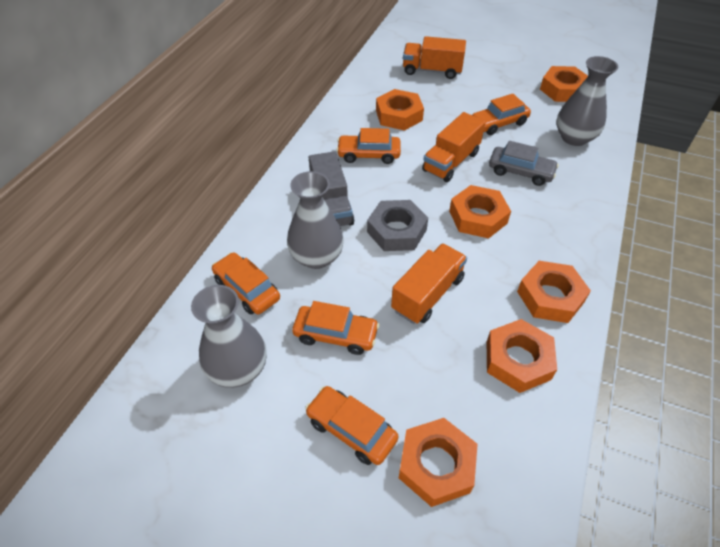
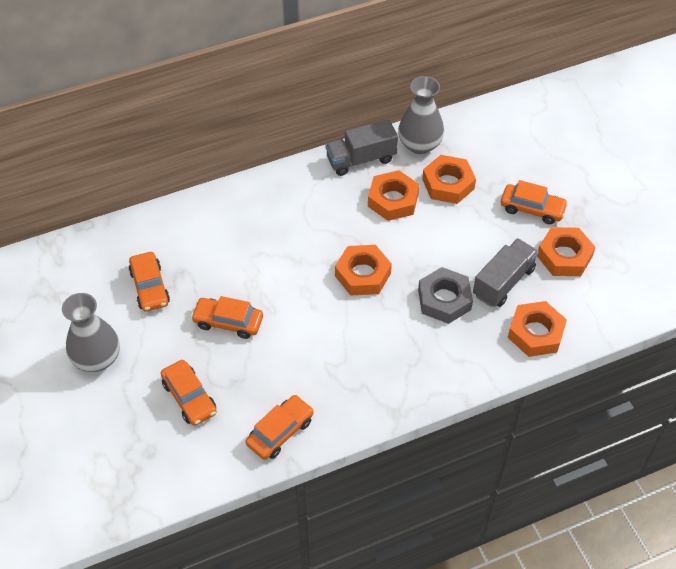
grey car: 1 -> 0
grey truck: 1 -> 2
grey vase: 3 -> 2
orange nut: 6 -> 5
orange truck: 3 -> 0

